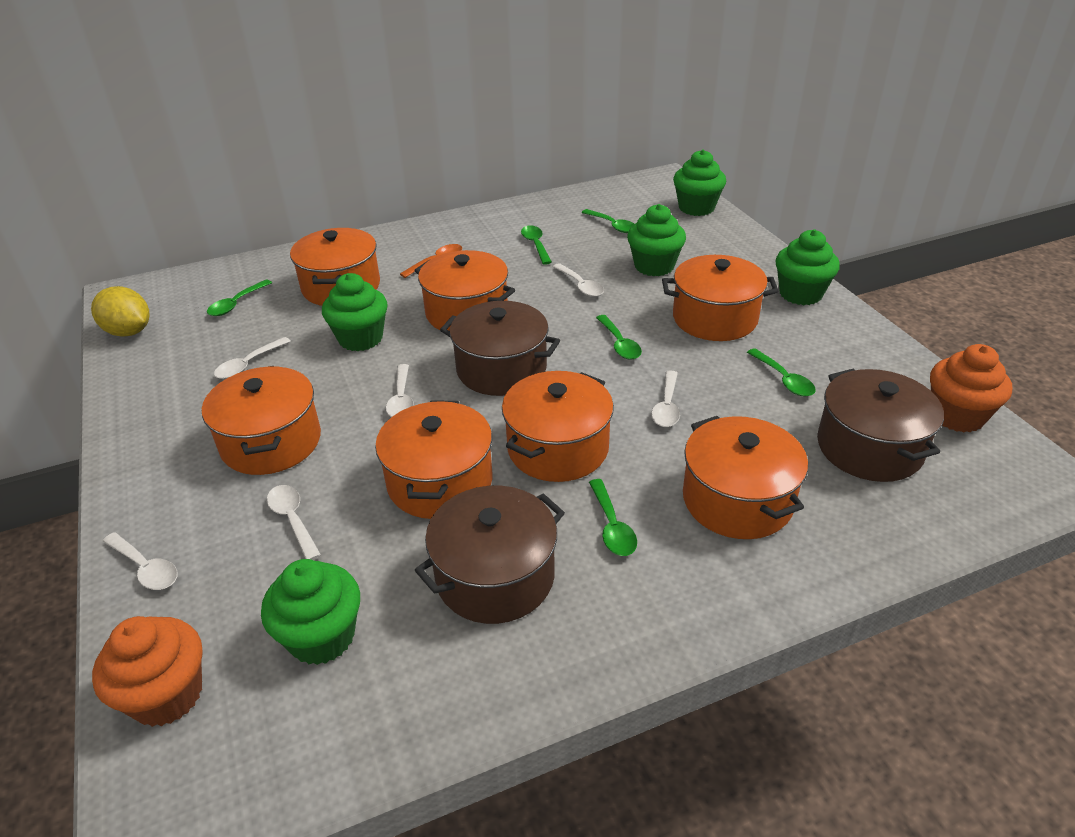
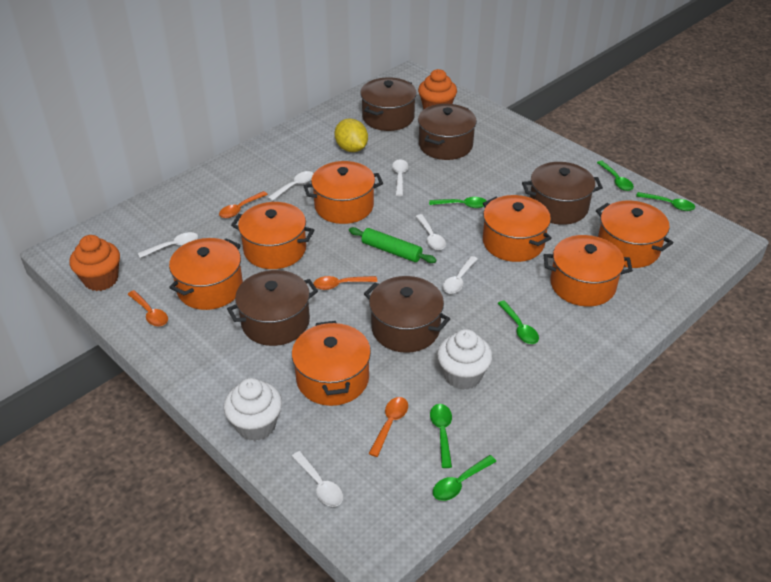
brown pot: 3 -> 5
green cupcake: 5 -> 0
green rolling pin: 0 -> 1
orange spoon: 1 -> 4
white cupcake: 0 -> 2

